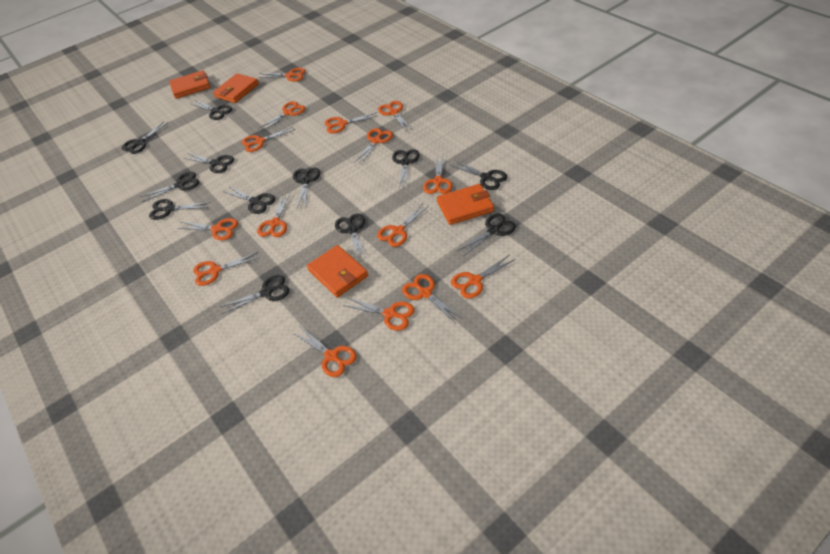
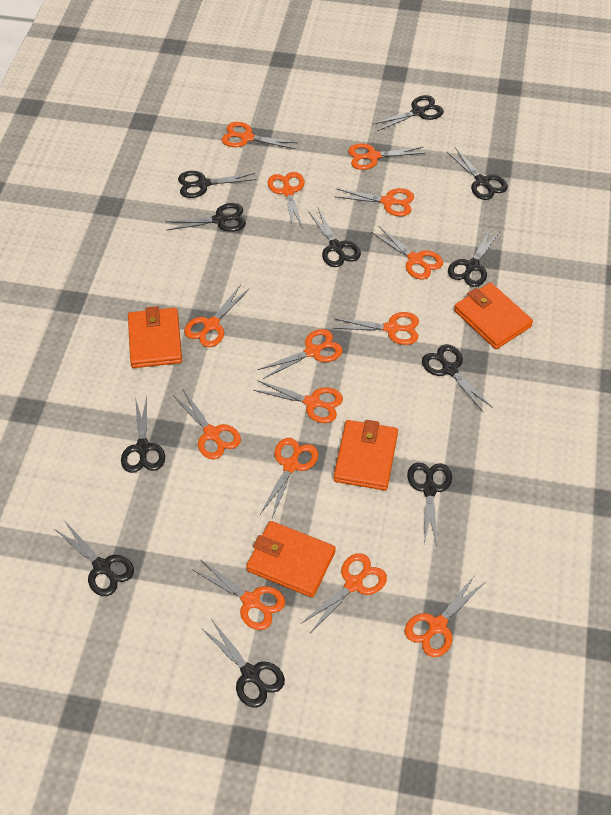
black scissors: 12 -> 11
orange scissors: 15 -> 14

